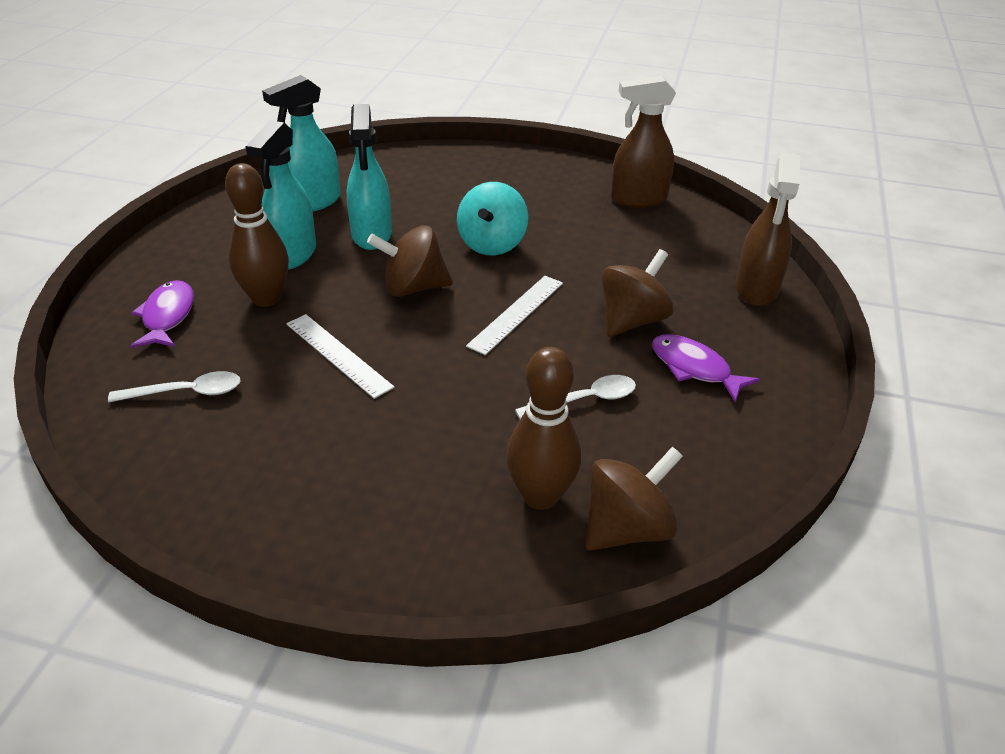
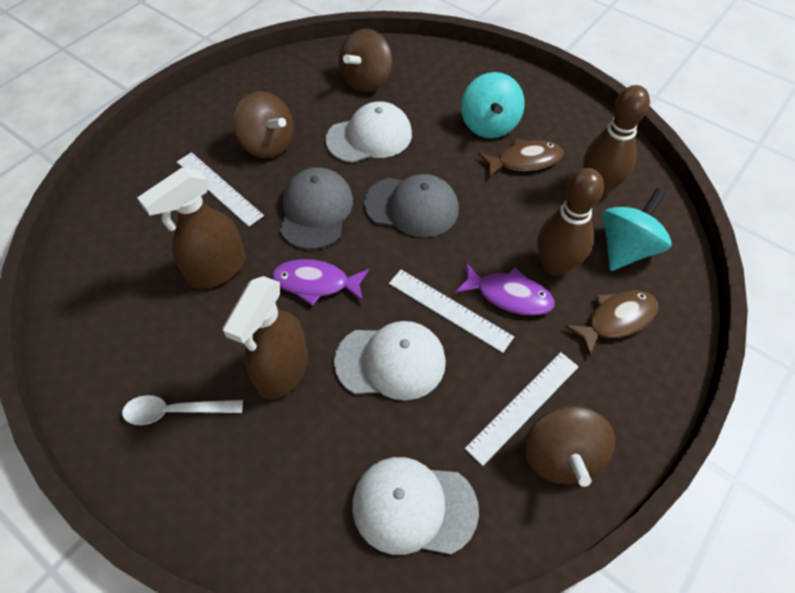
brown fish: 0 -> 2
grey cap: 0 -> 2
turquoise spinning top: 1 -> 2
turquoise spray bottle: 3 -> 0
white cap: 0 -> 3
white ruler: 2 -> 3
white spoon: 2 -> 1

